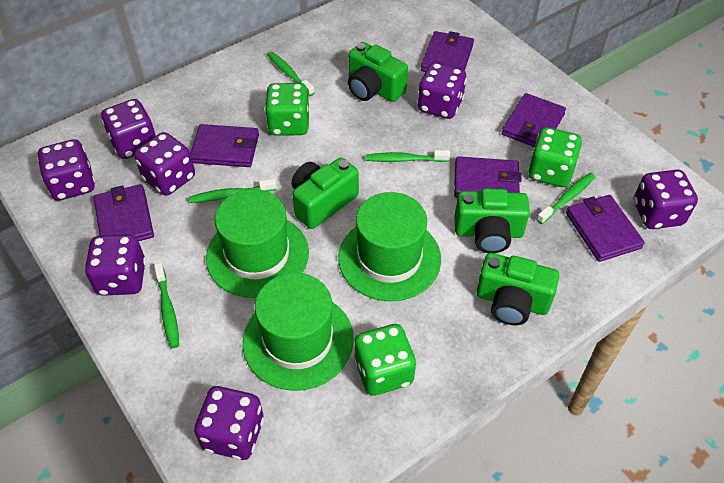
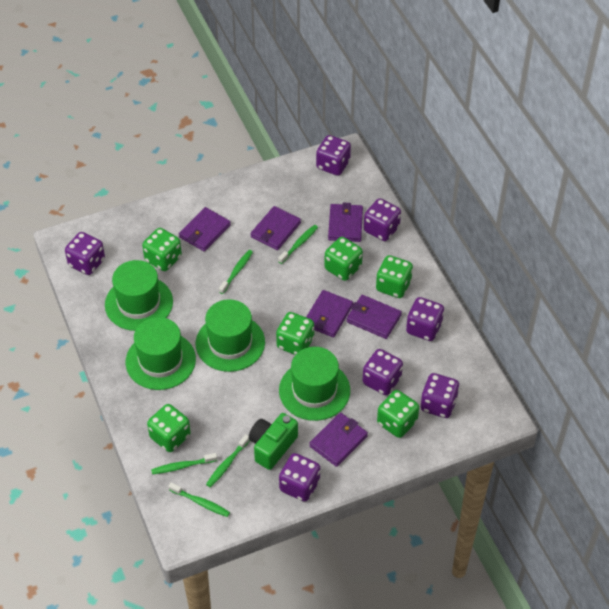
green camera: 4 -> 1
green dice: 3 -> 6
green hat: 3 -> 4

